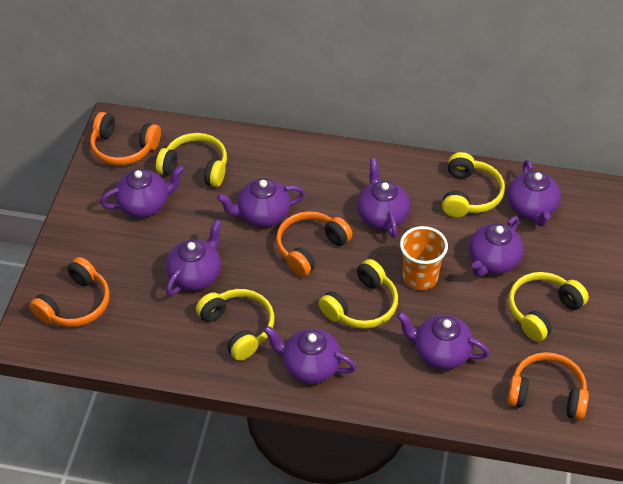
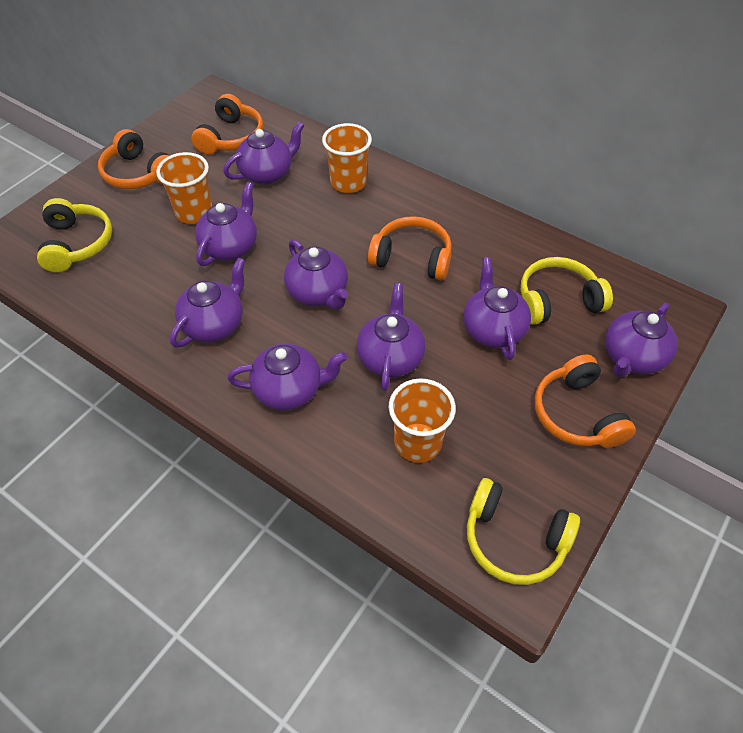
orange cup: 1 -> 3
yellow headphones: 5 -> 3

